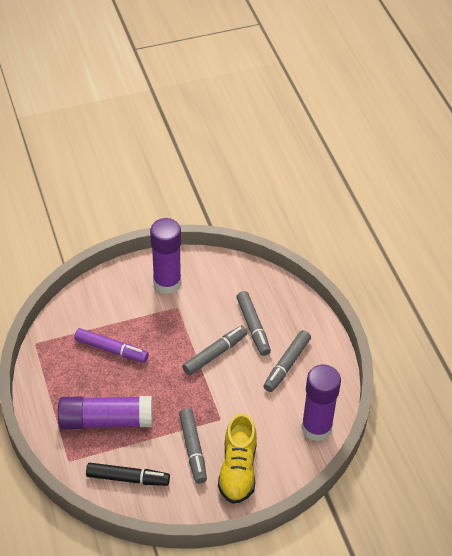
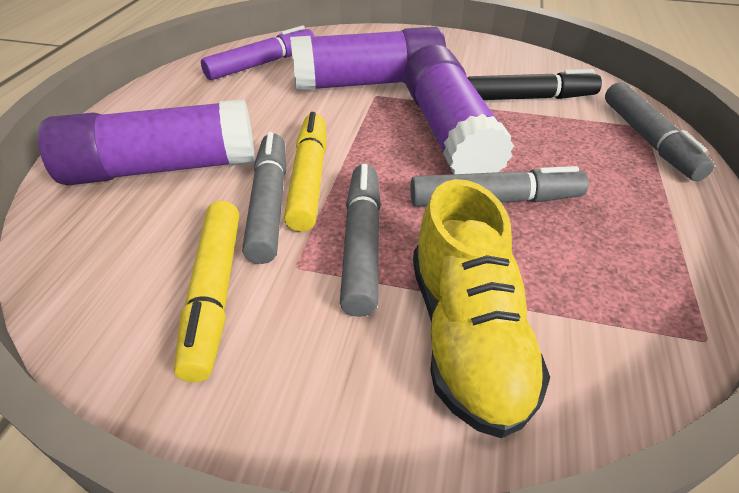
yellow marker: 0 -> 2

